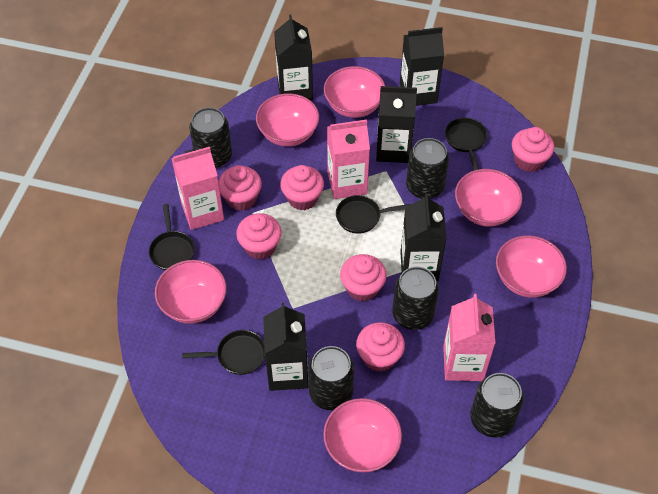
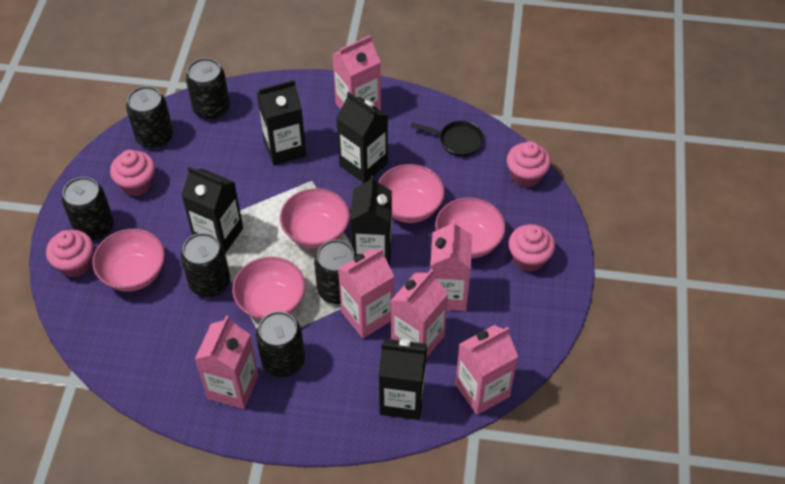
black can: 5 -> 6
black pan: 4 -> 1
pink bowl: 6 -> 5
pink carton: 3 -> 6
pink cupcake: 6 -> 4

